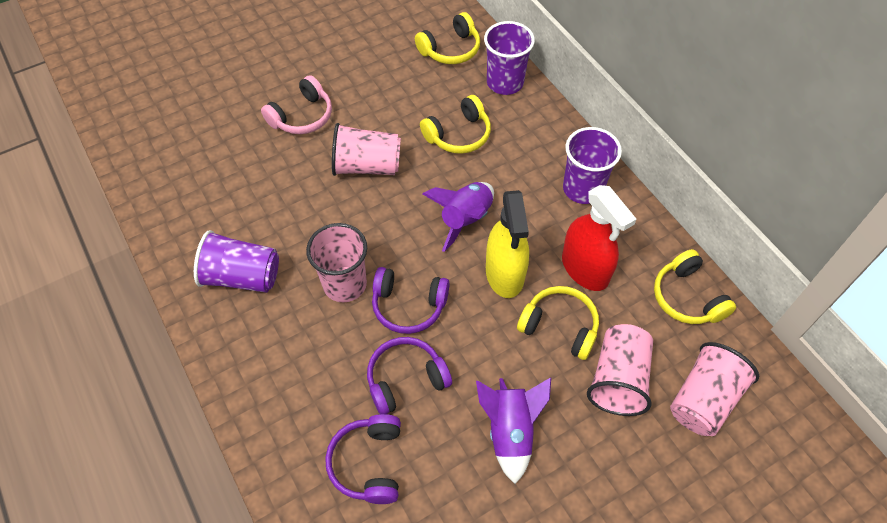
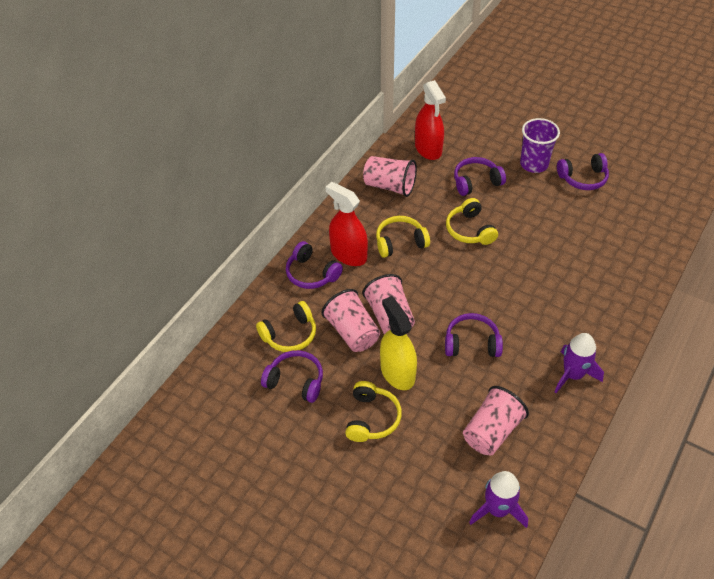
pink headphones: 1 -> 0
purple cup: 3 -> 1
purple headphones: 3 -> 5
red spray bottle: 1 -> 2

